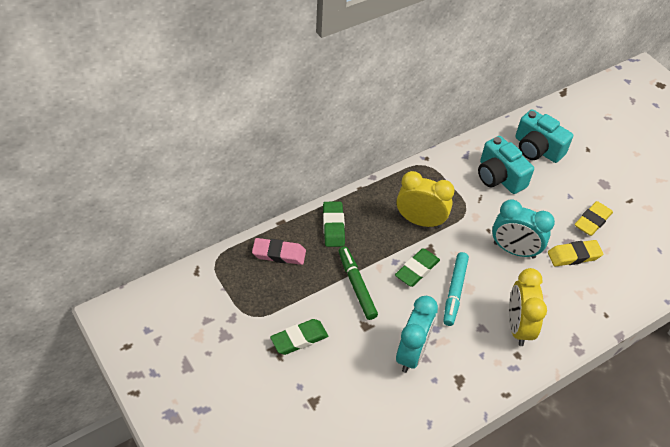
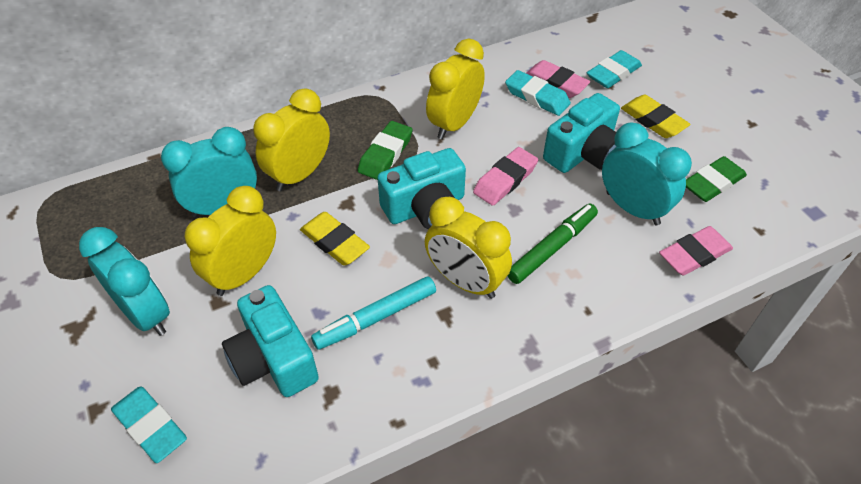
green eraser: 3 -> 2
pink eraser: 1 -> 3
turquoise camera: 2 -> 3
turquoise clock: 2 -> 3
turquoise eraser: 0 -> 3
yellow clock: 2 -> 4

